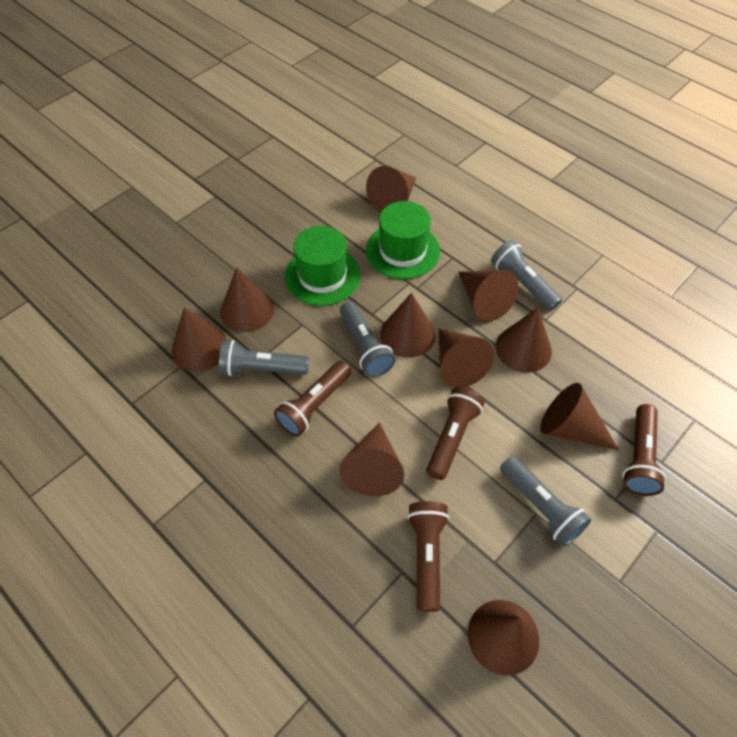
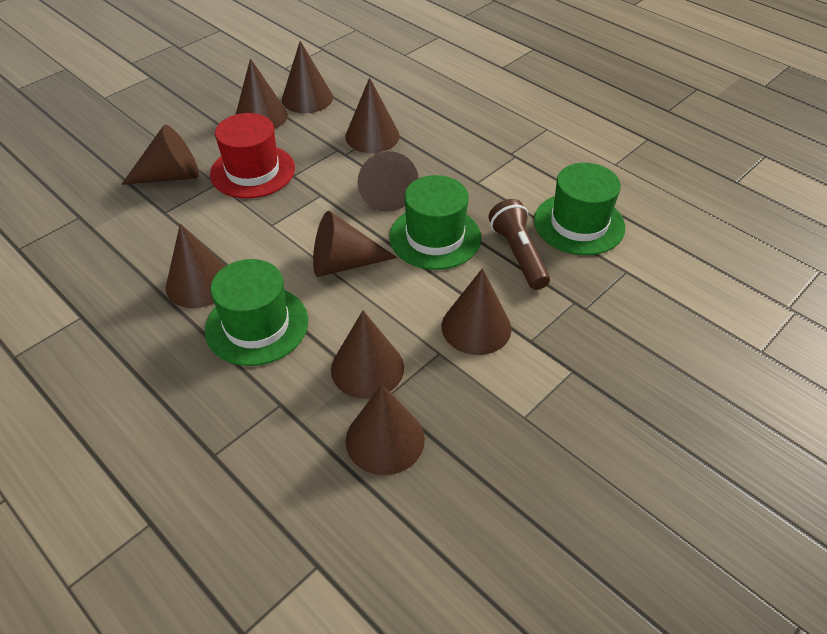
brown flashlight: 4 -> 1
green hat: 2 -> 3
grey flashlight: 4 -> 0
red hat: 0 -> 1

